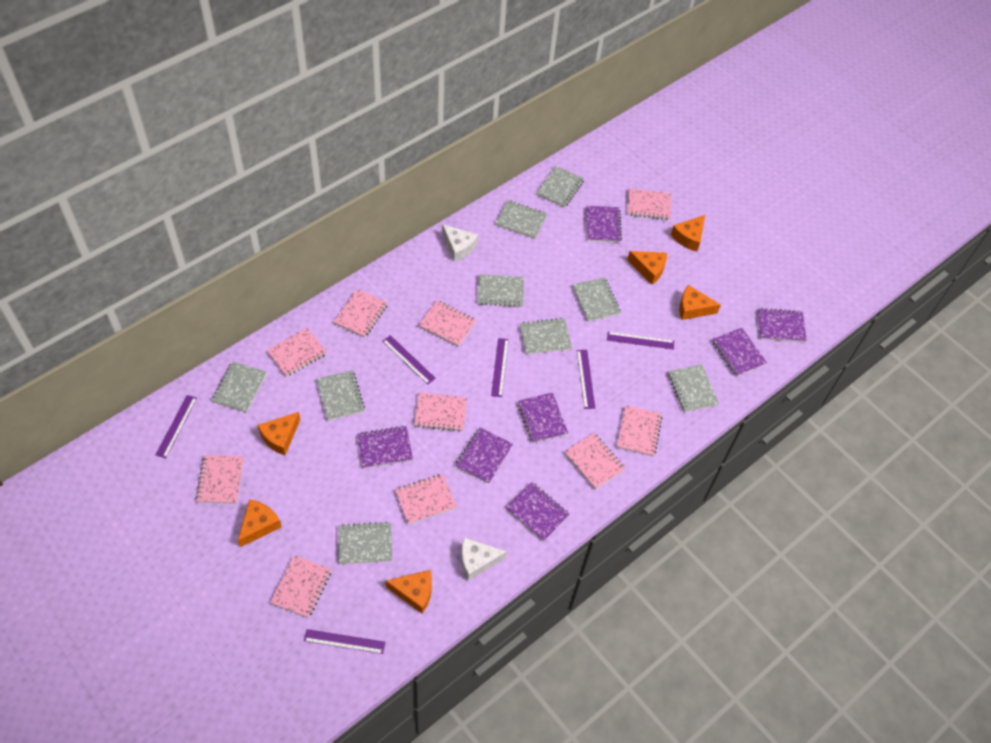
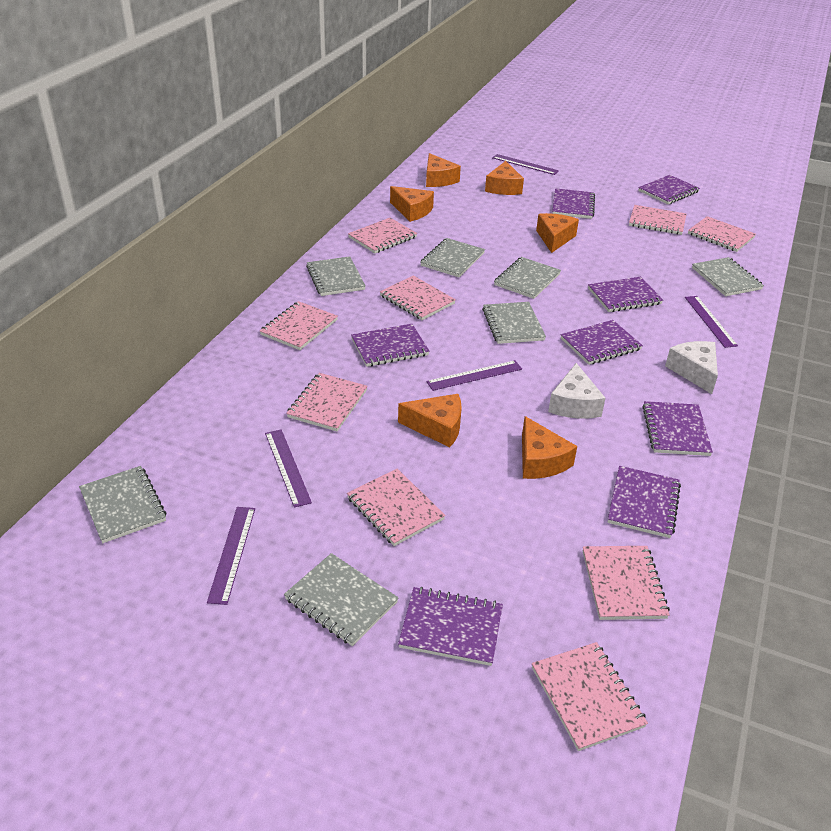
grey notebook: 9 -> 7
pink notebook: 10 -> 9
purple notebook: 7 -> 8
purple ruler: 6 -> 5

